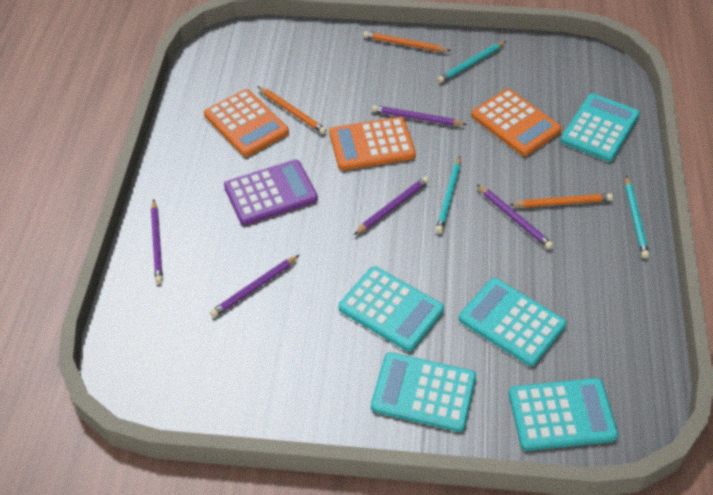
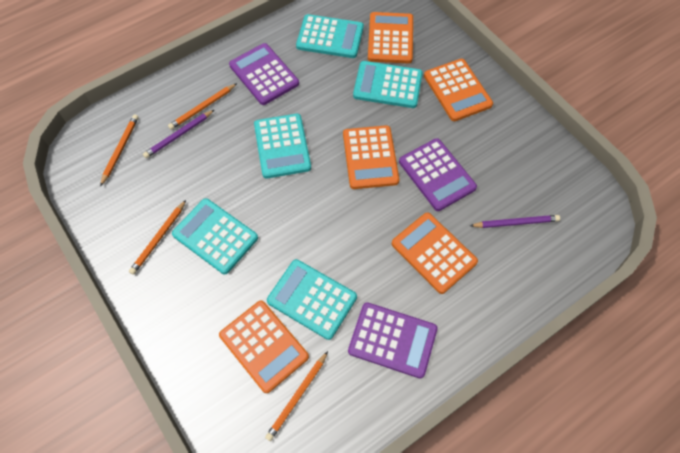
orange calculator: 3 -> 5
orange pencil: 3 -> 4
purple calculator: 1 -> 3
purple pencil: 5 -> 2
turquoise pencil: 3 -> 0

